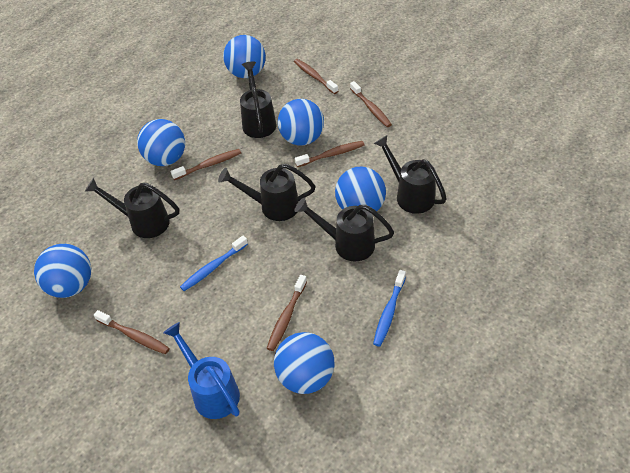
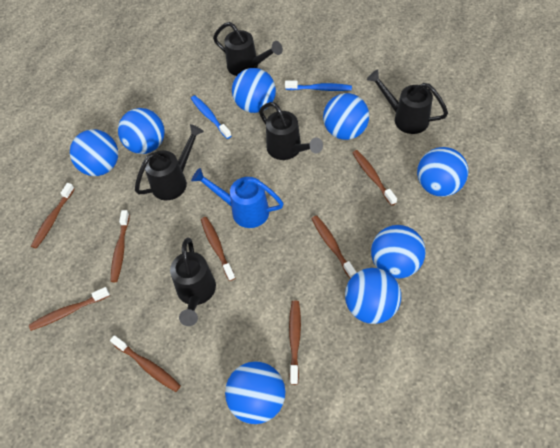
blue ball: 6 -> 8
brown toothbrush: 6 -> 8

